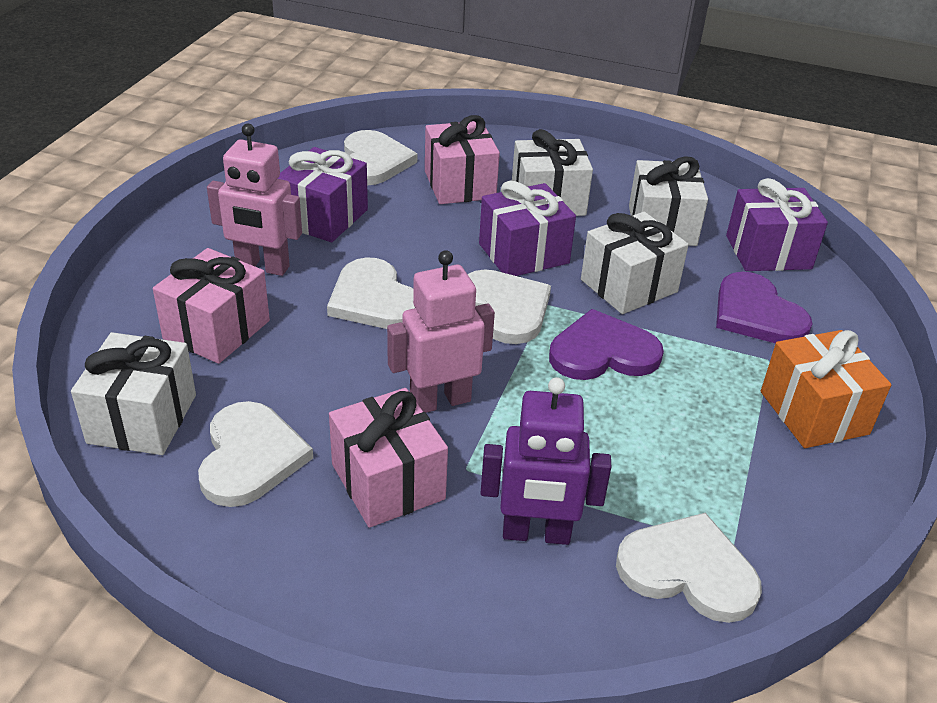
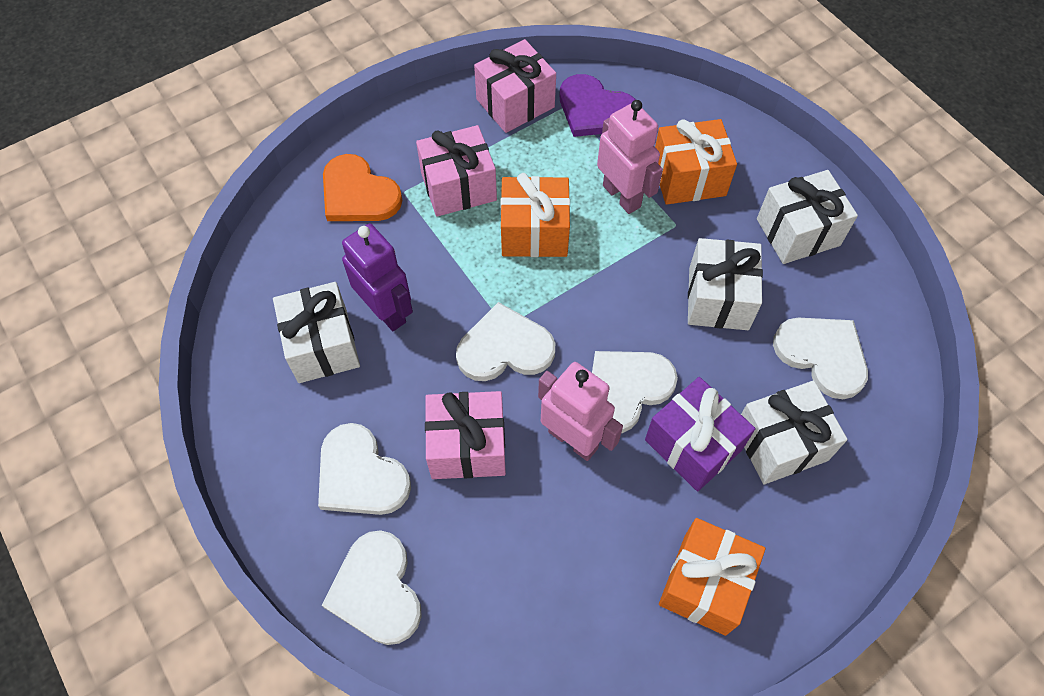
orange gift: 1 -> 3
orange heart: 0 -> 1
purple gift: 3 -> 1
purple heart: 2 -> 1

